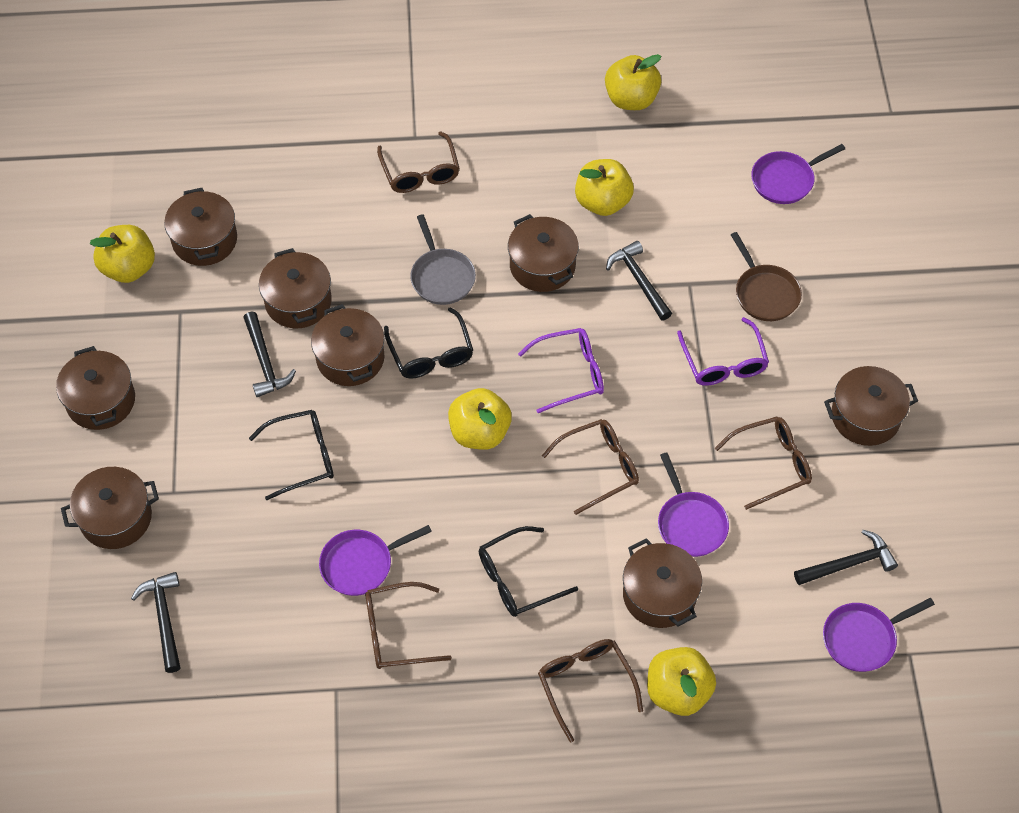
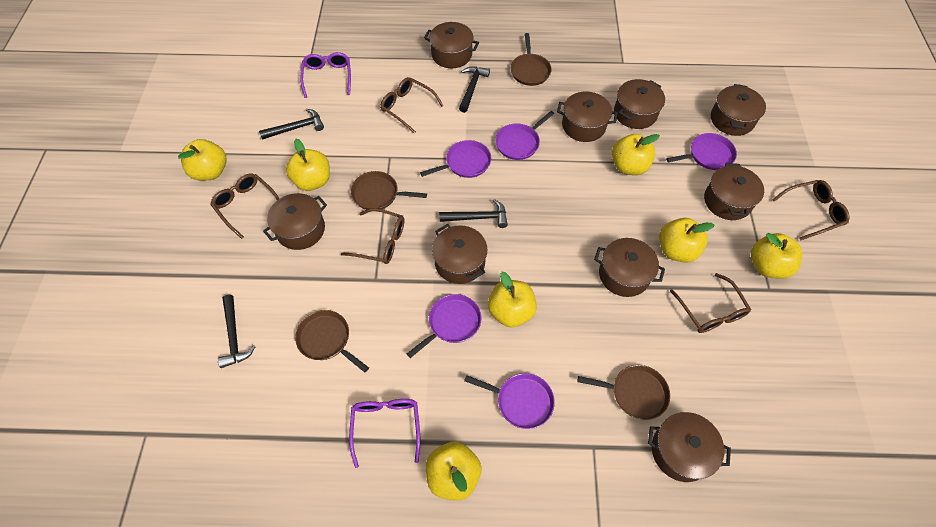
black glasses: 3 -> 0
brown pan: 1 -> 4
brown pot: 8 -> 9
grey pan: 1 -> 0
purple pan: 4 -> 5
yellow apple: 5 -> 7

